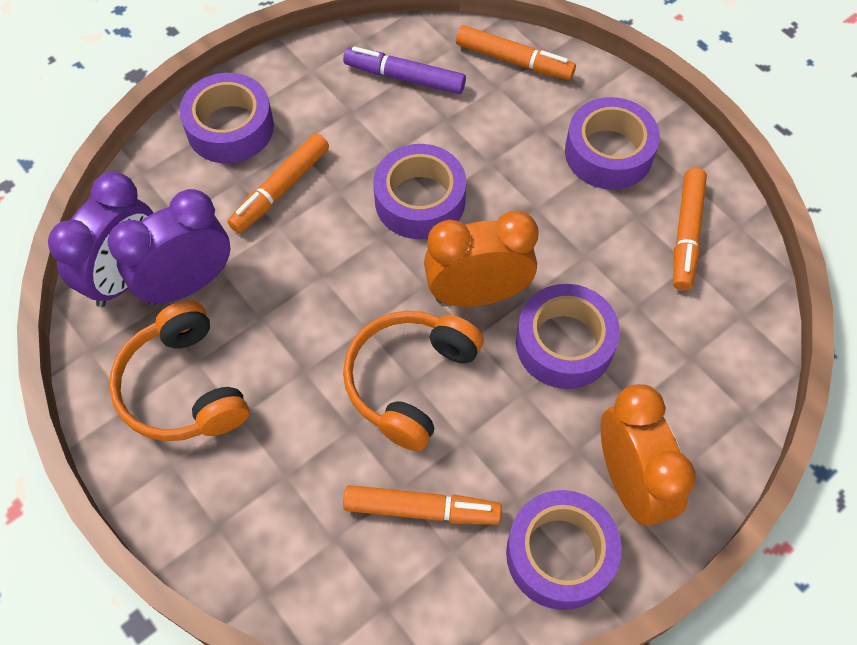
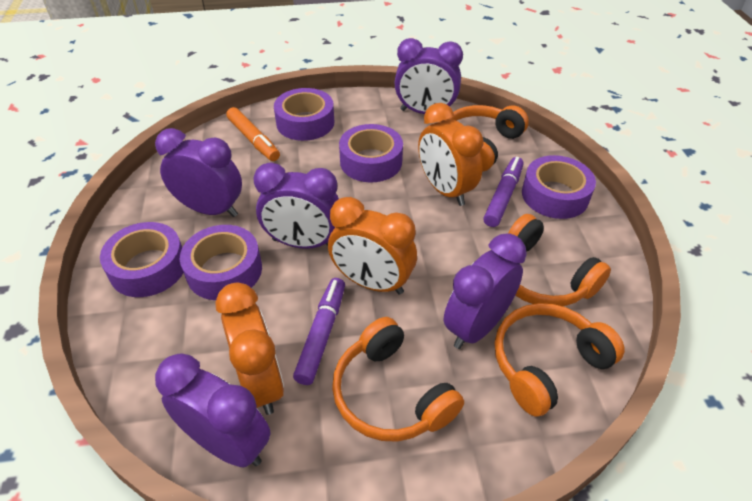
orange clock: 2 -> 3
orange headphones: 2 -> 4
orange marker: 4 -> 1
purple clock: 2 -> 5
purple marker: 1 -> 2

